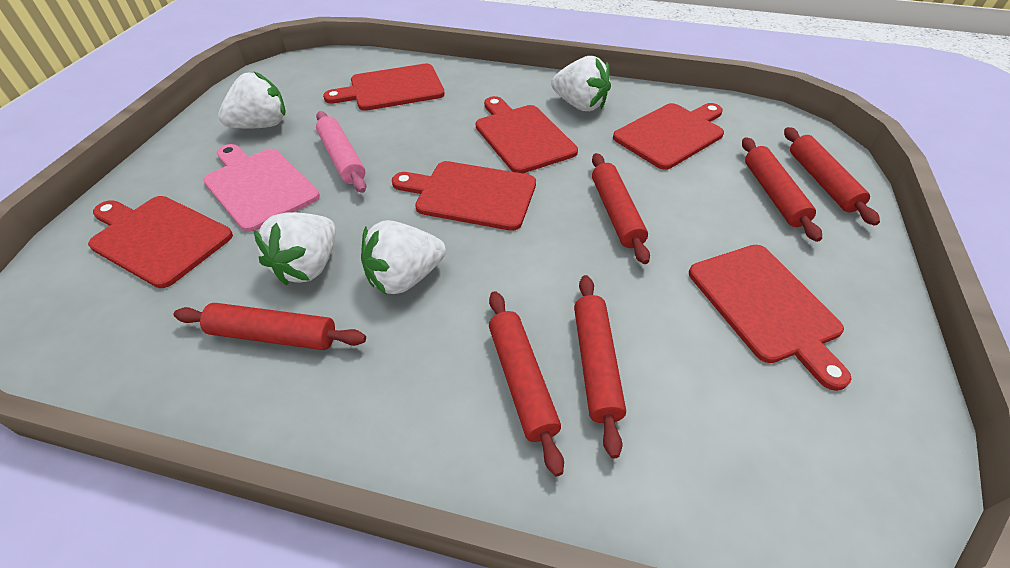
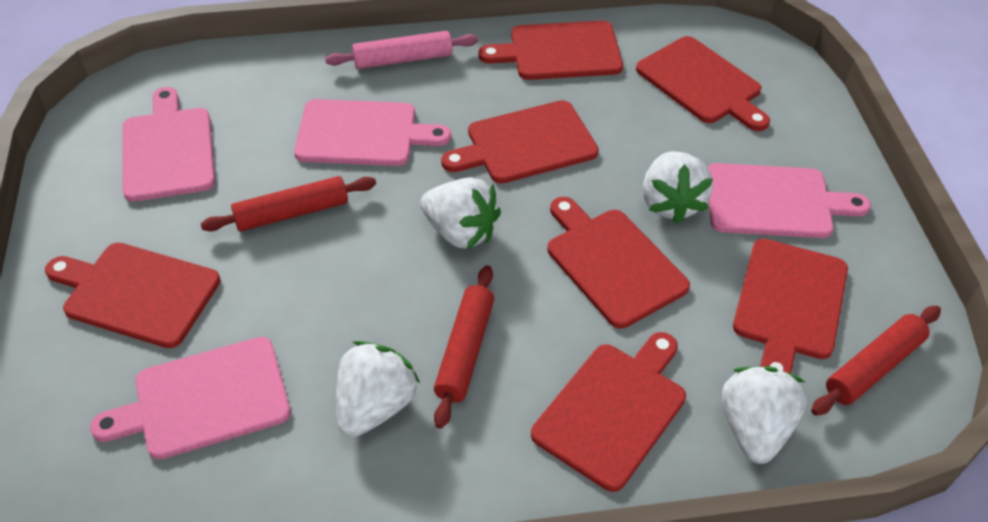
pink cutting board: 1 -> 4
red cutting board: 6 -> 7
red rolling pin: 6 -> 3

